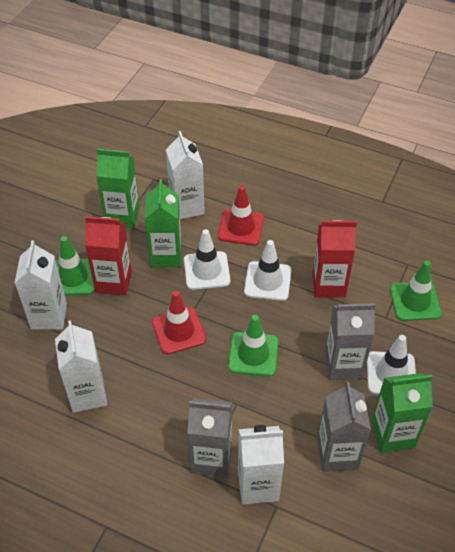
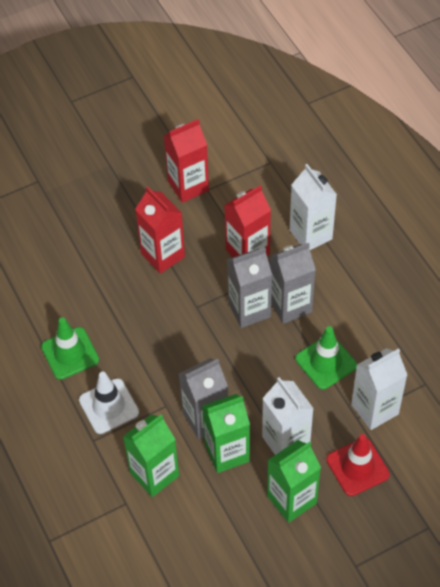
green traffic cone: 3 -> 2
red carton: 2 -> 3
red traffic cone: 2 -> 1
white carton: 4 -> 3
white traffic cone: 3 -> 1

